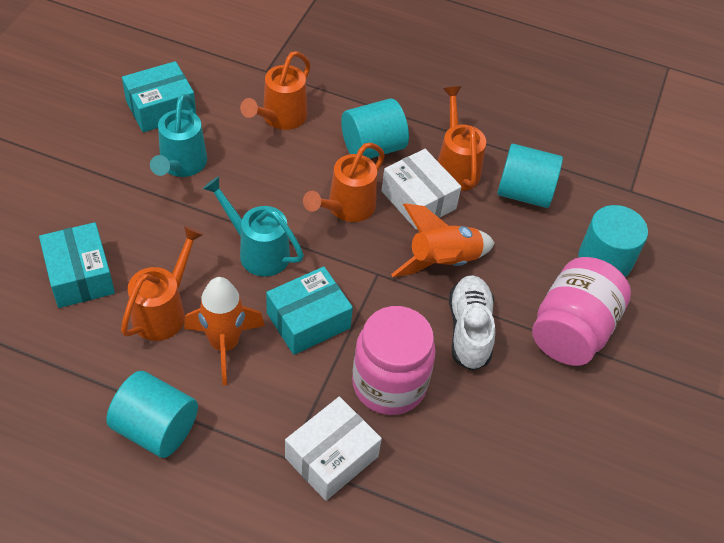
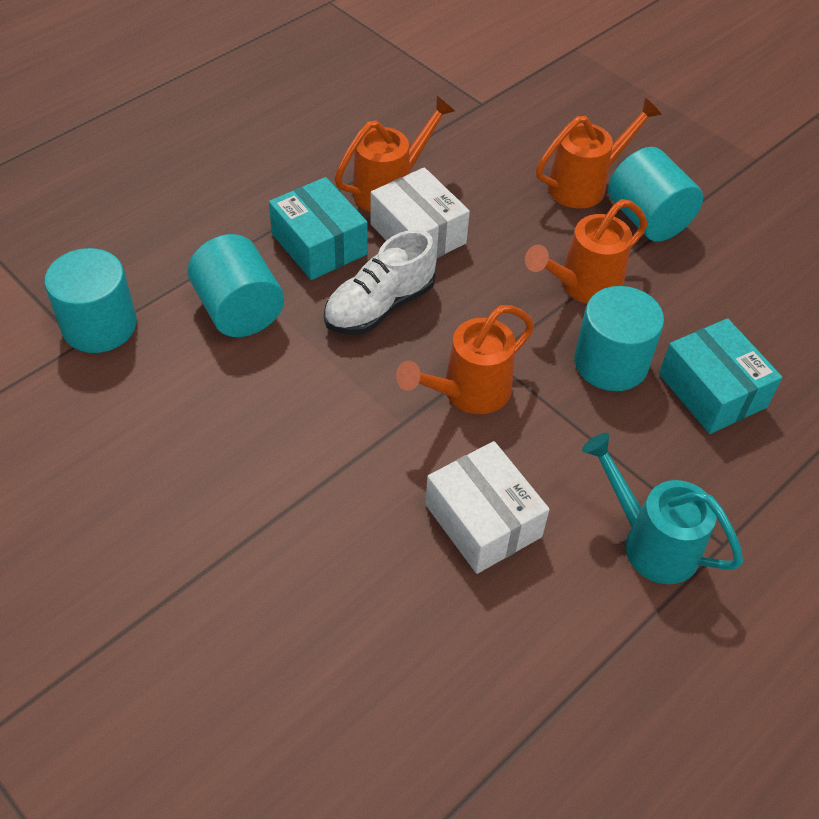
orange rocket: 2 -> 0
pink jar: 2 -> 0
turquoise box: 3 -> 2
turquoise watering can: 2 -> 1

